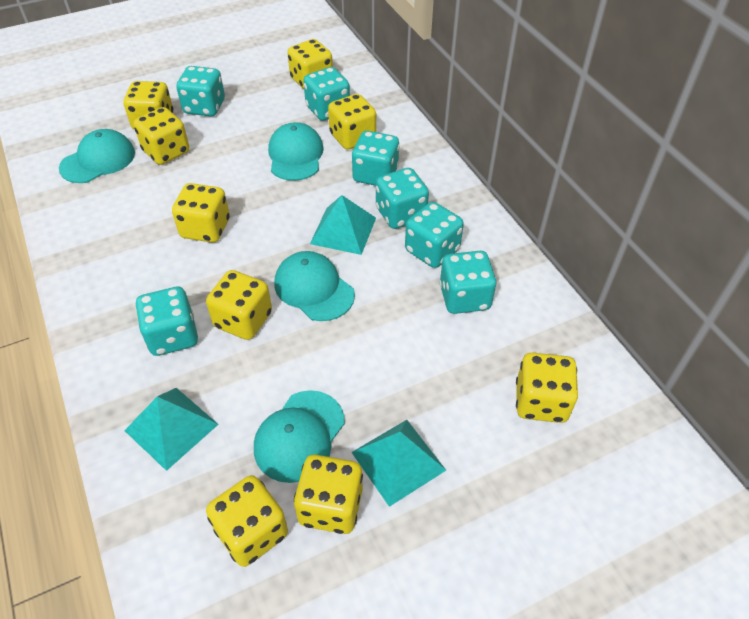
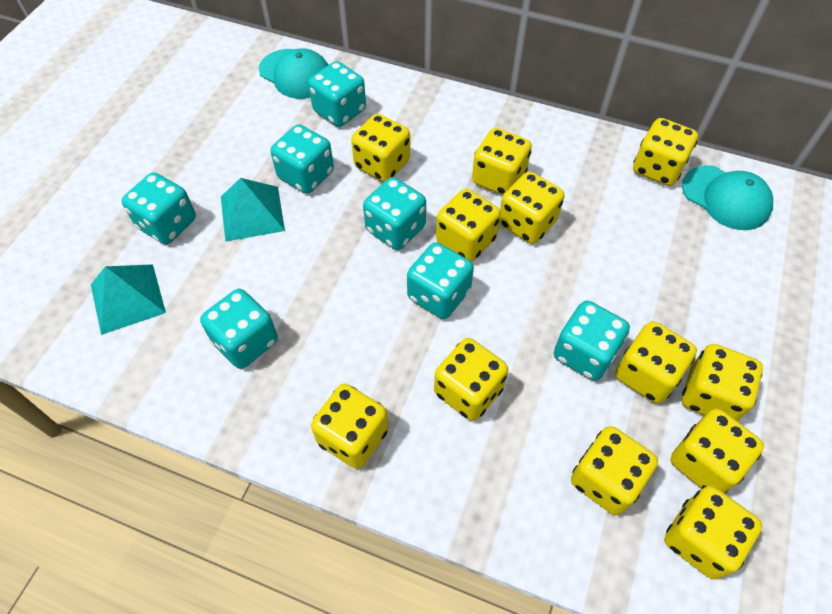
turquoise cap: 4 -> 2
turquoise pyramid: 3 -> 2
yellow dice: 9 -> 12

